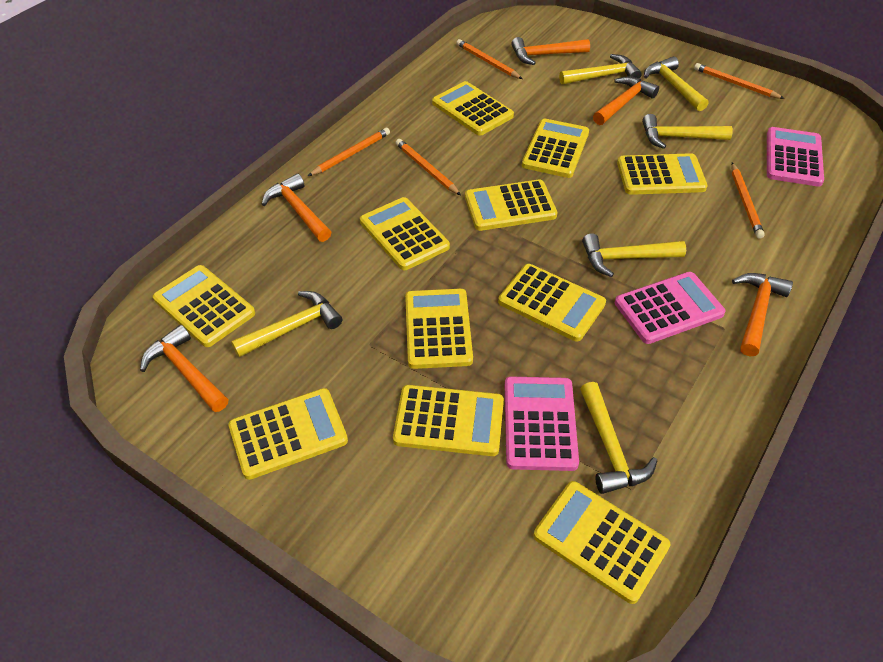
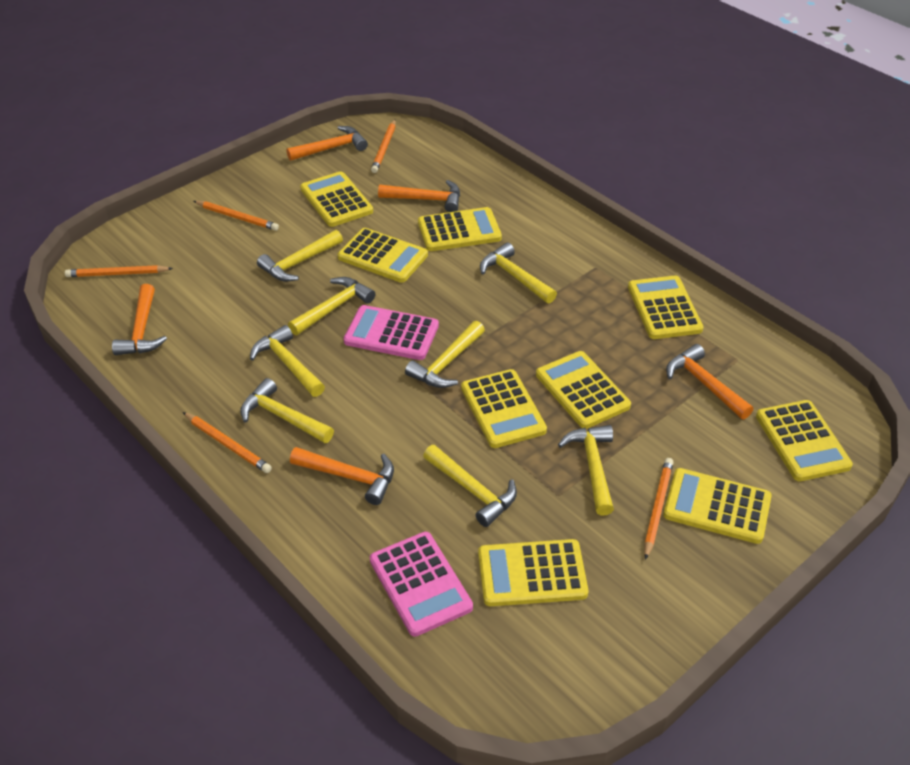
pink calculator: 3 -> 2
yellow calculator: 11 -> 9
yellow hammer: 6 -> 8

